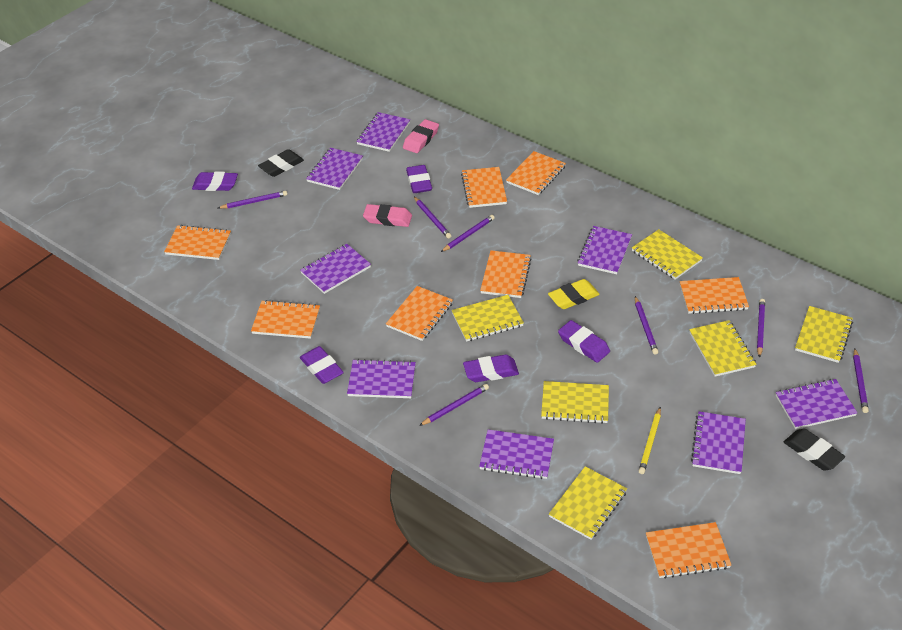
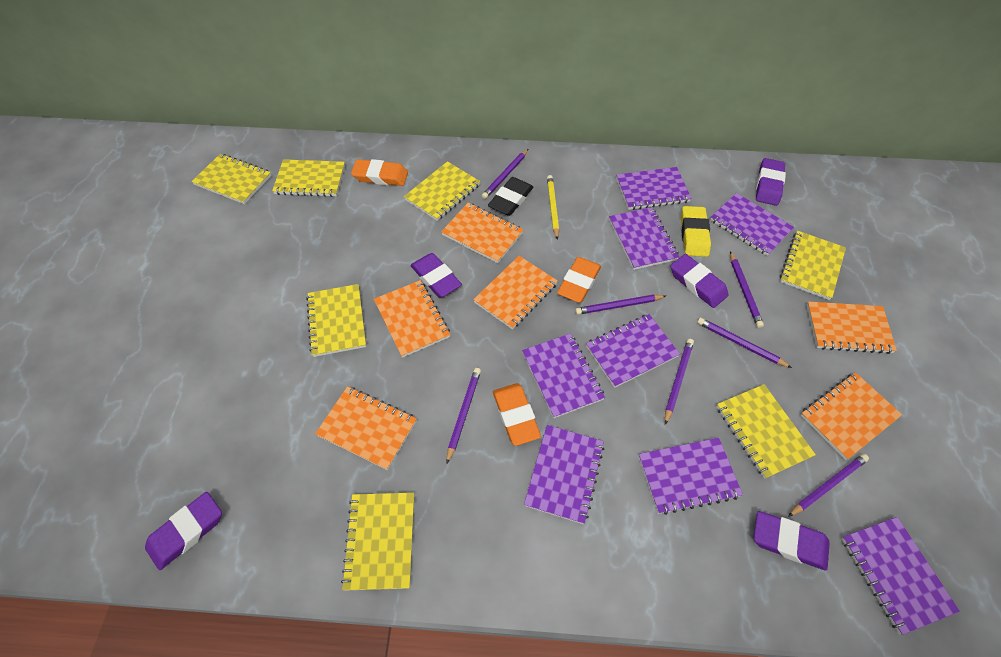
black eraser: 2 -> 1
orange eraser: 0 -> 3
orange notebook: 8 -> 6
pink eraser: 2 -> 0
yellow notebook: 6 -> 7

